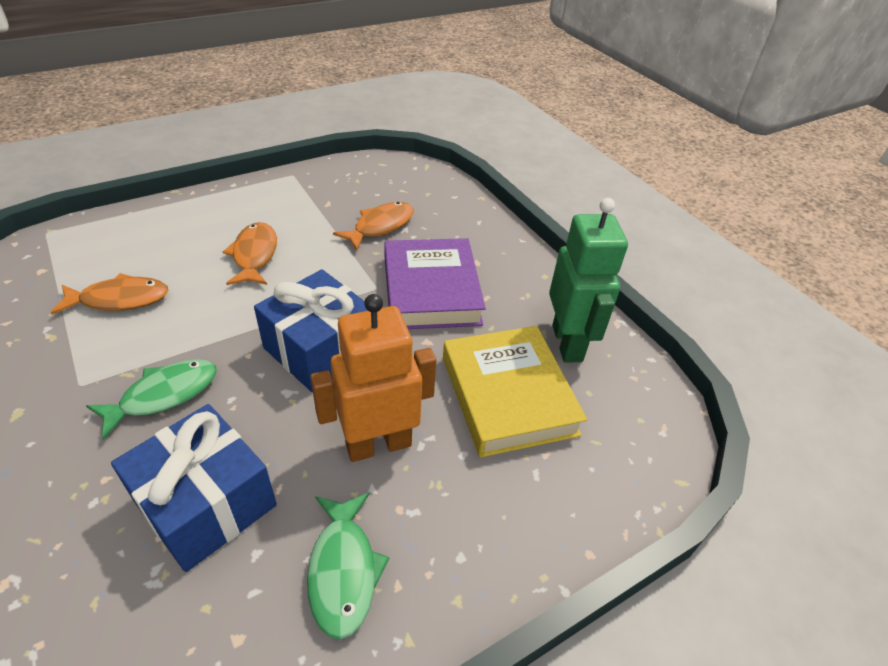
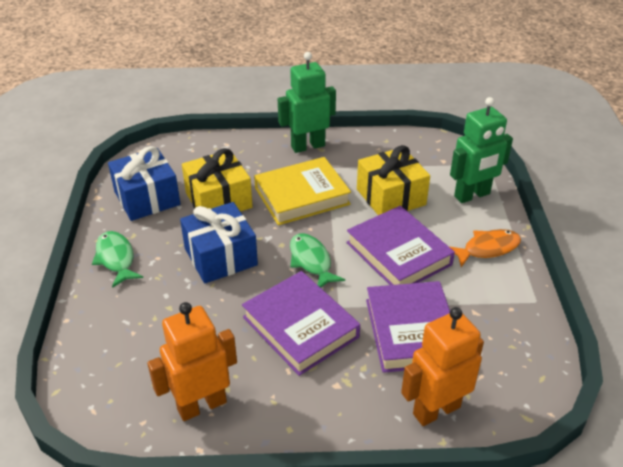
green robot: 1 -> 2
orange fish: 3 -> 1
orange robot: 1 -> 2
purple book: 1 -> 3
yellow gift: 0 -> 2

